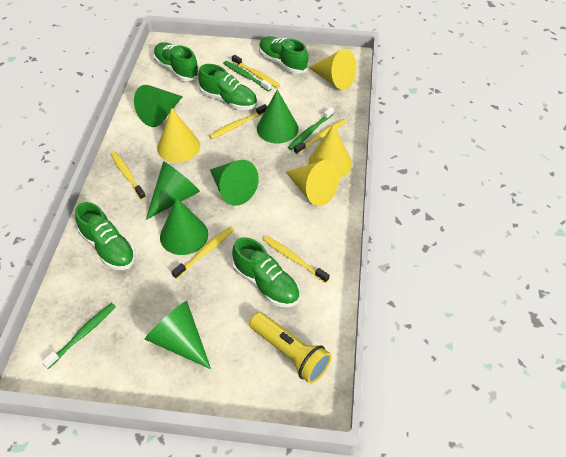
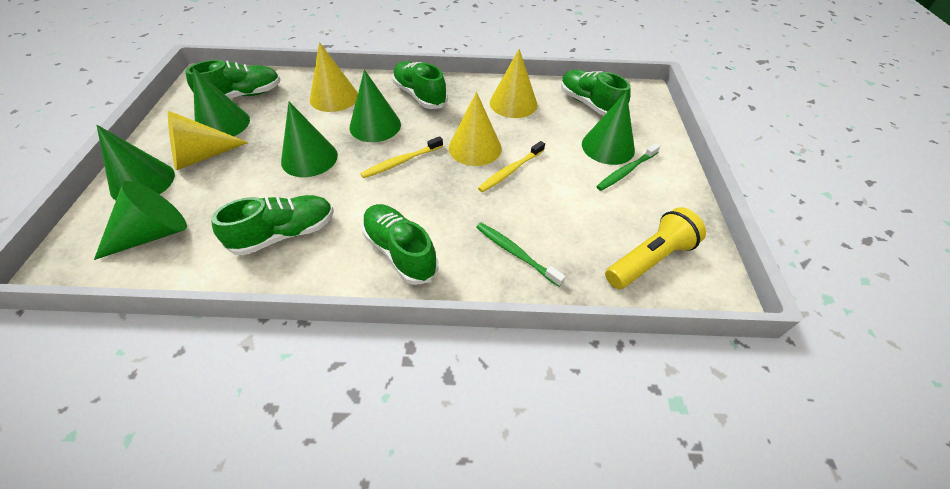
green toothbrush: 3 -> 2
yellow toothbrush: 6 -> 2

